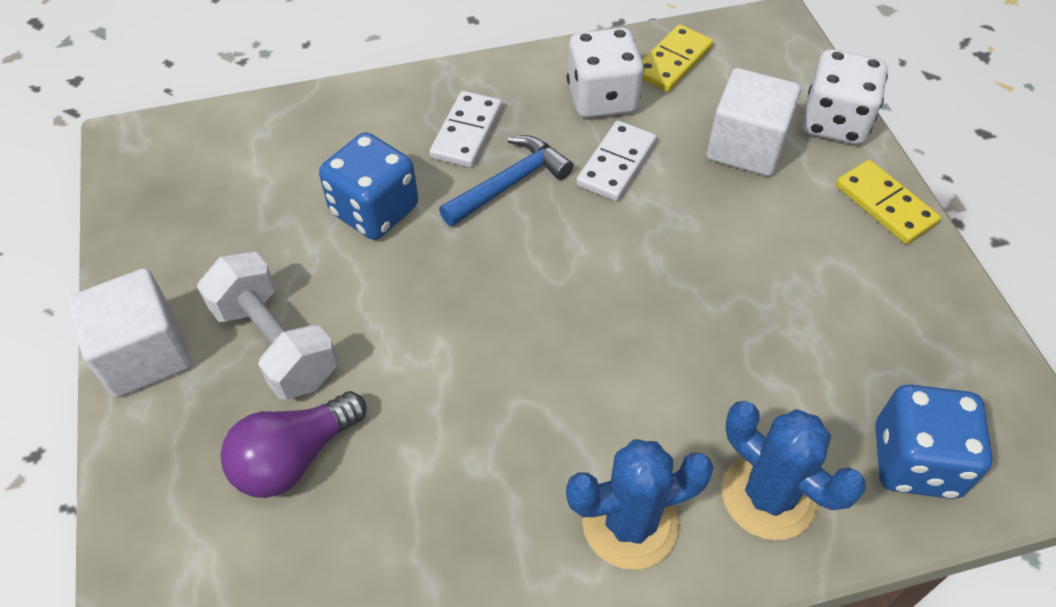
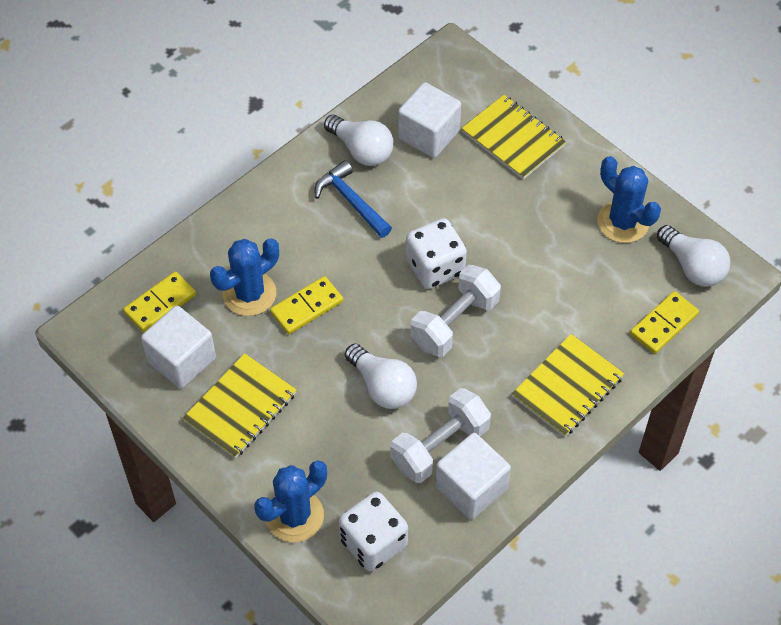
blue cactus: 2 -> 3
blue dice: 2 -> 0
purple light bulb: 1 -> 0
white cube: 2 -> 3
white domino: 2 -> 0
white dumbbell: 1 -> 2
white light bulb: 0 -> 3
yellow domino: 2 -> 3
yellow notebook: 0 -> 3

